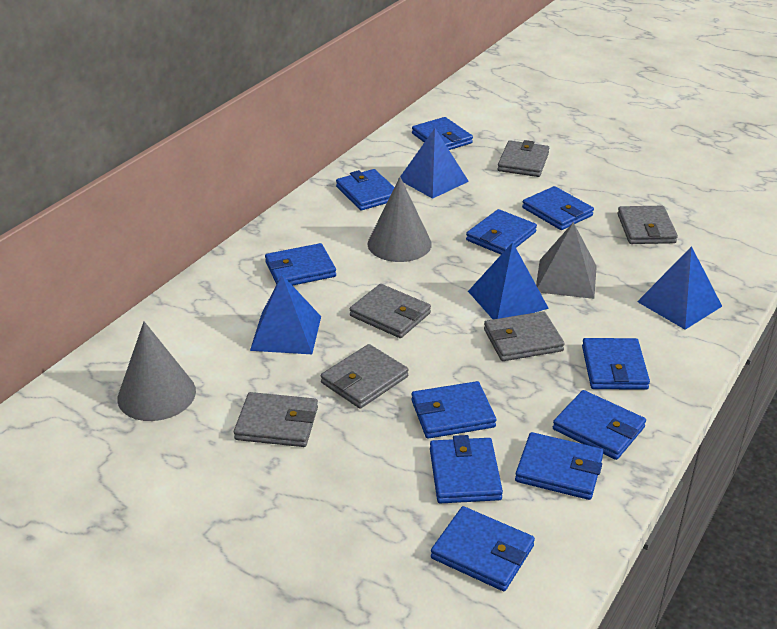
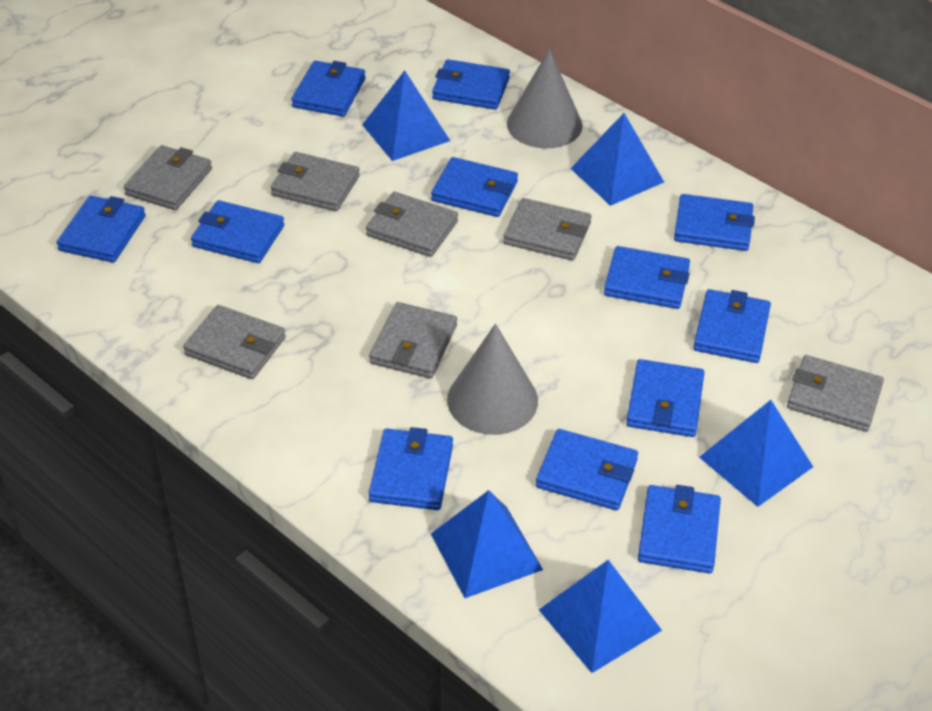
blue pyramid: 4 -> 5
blue wallet: 11 -> 12
grey pyramid: 1 -> 0
grey wallet: 6 -> 7

